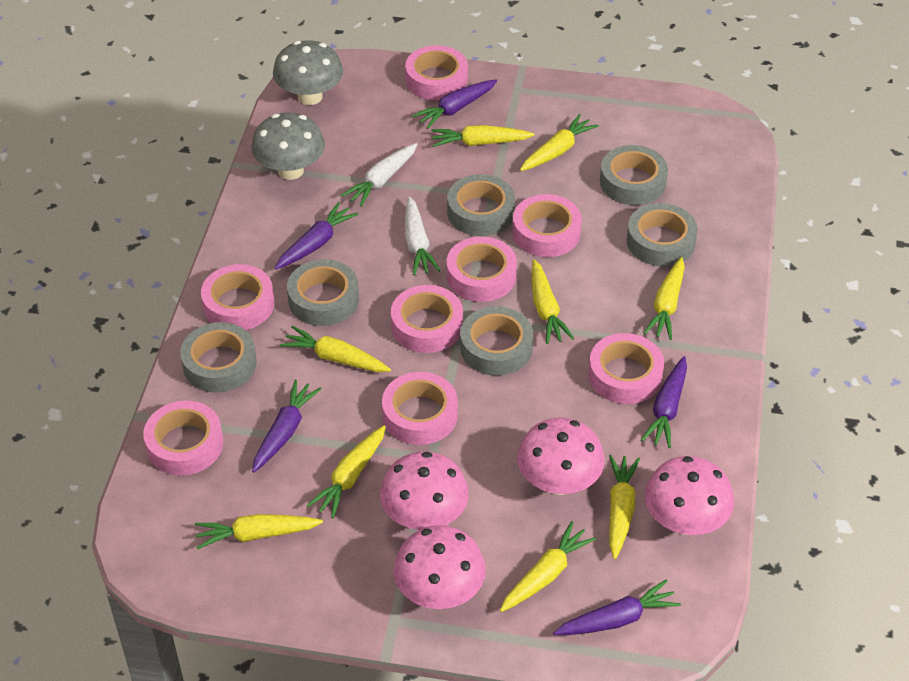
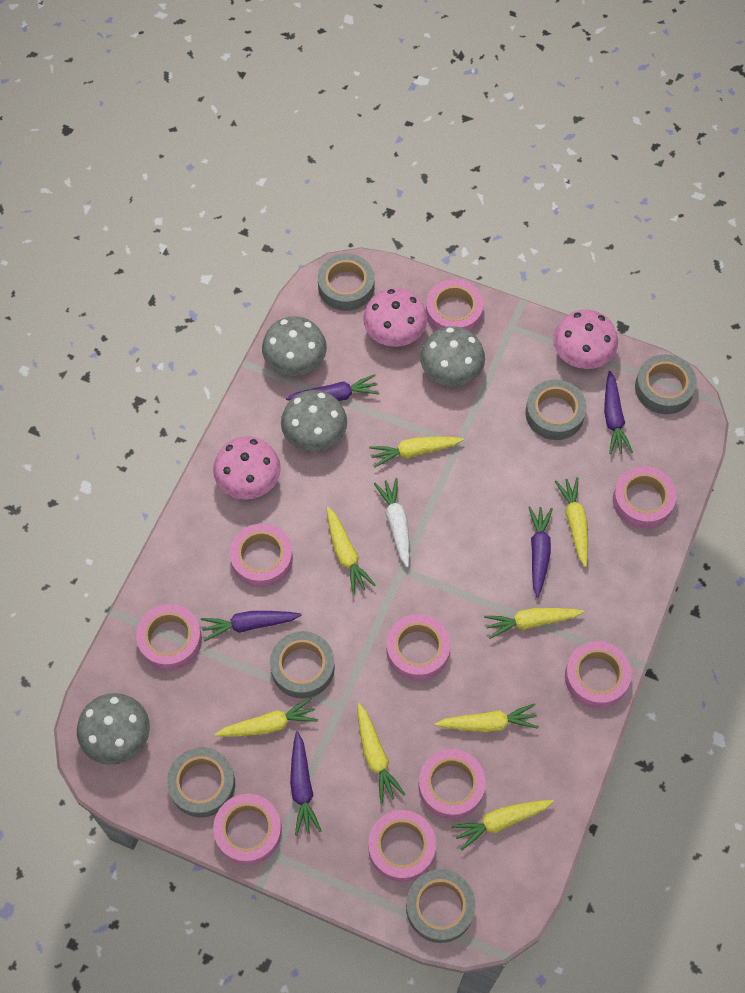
grey mushroom: 2 -> 4
pink mushroom: 4 -> 3
pink tape: 8 -> 9
white carrot: 2 -> 1
yellow carrot: 9 -> 8

